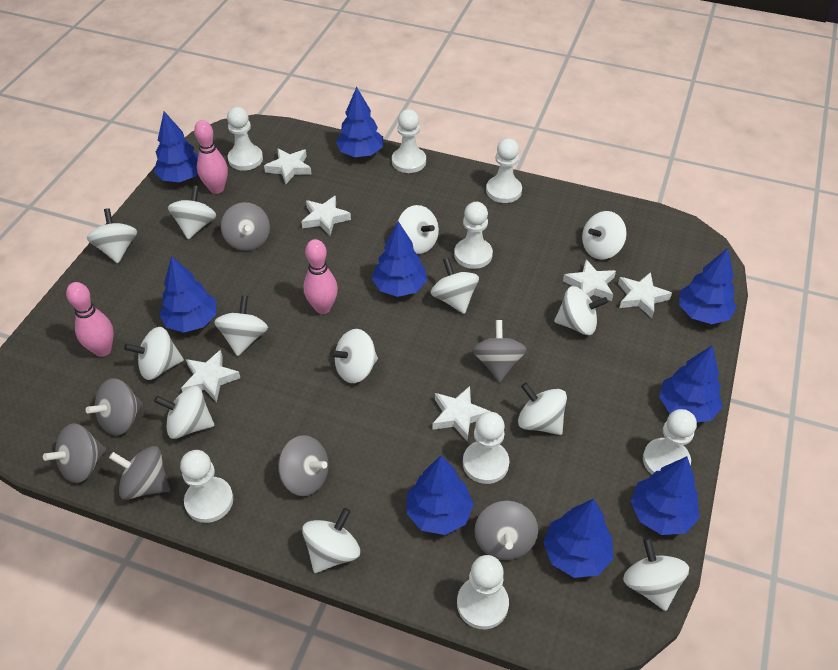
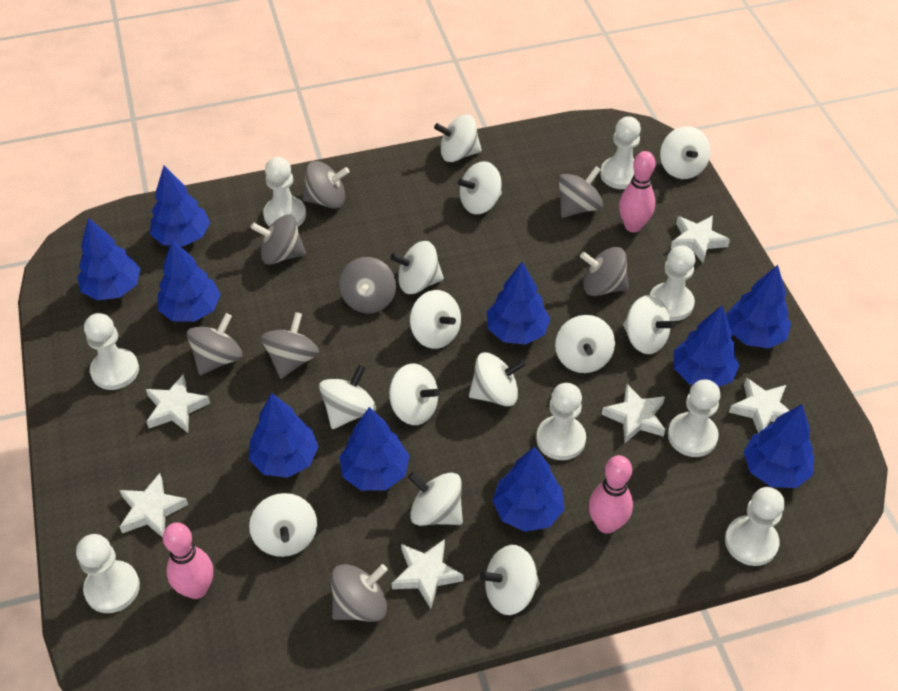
blue tree: 9 -> 10
grey spinning top: 7 -> 8

